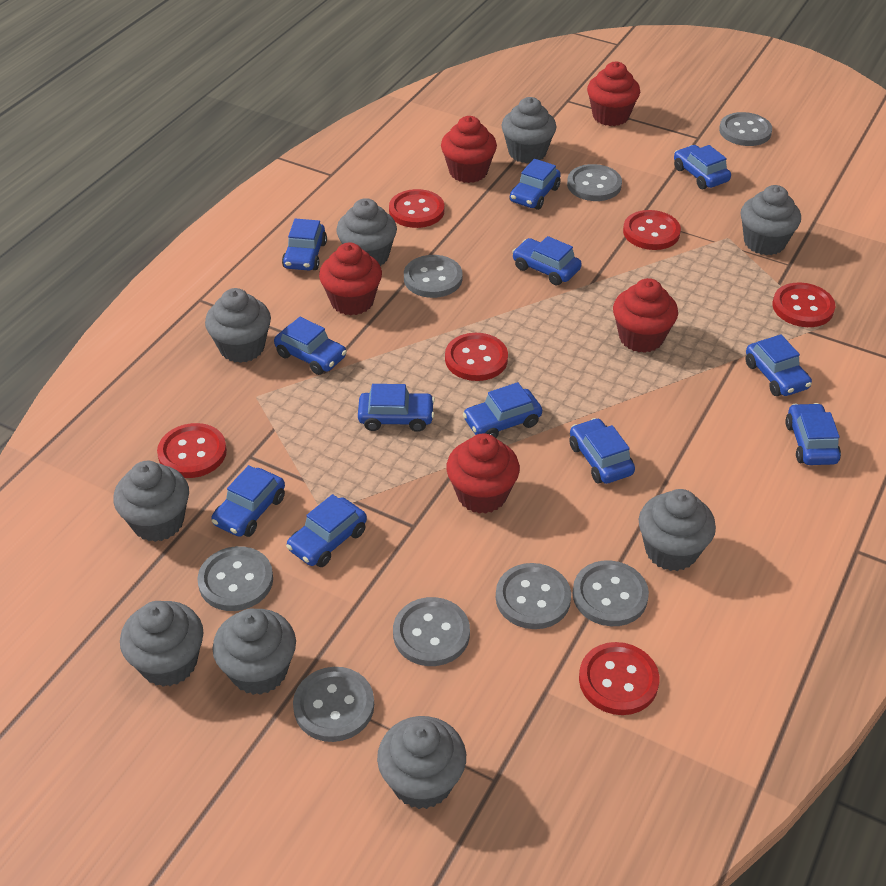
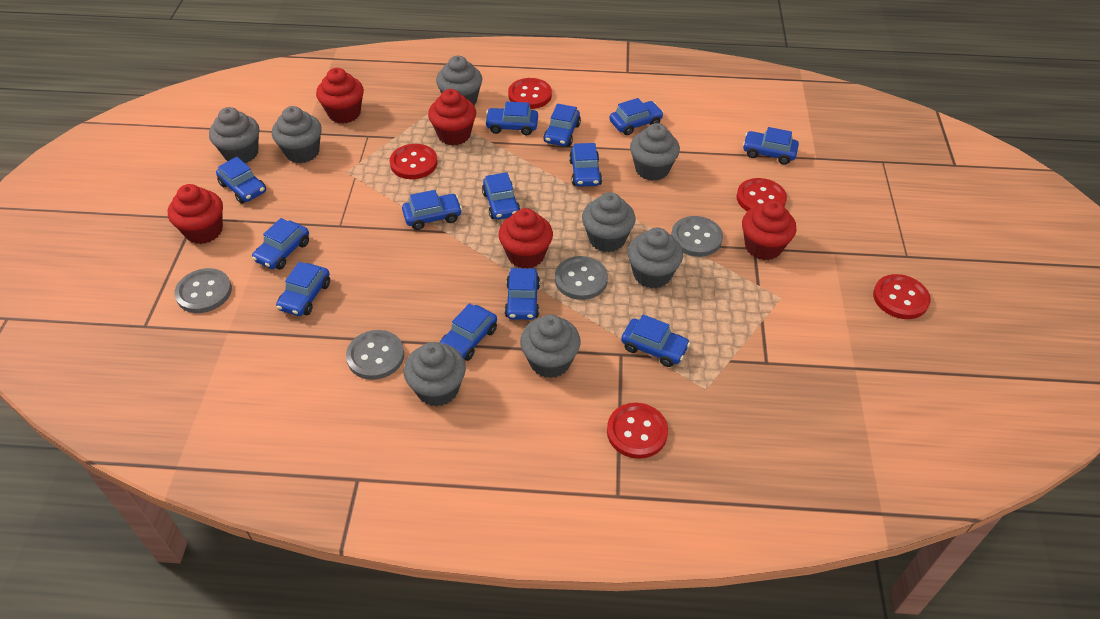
blue car: 12 -> 13
grey button: 8 -> 4
grey cupcake: 9 -> 8
red button: 6 -> 5

